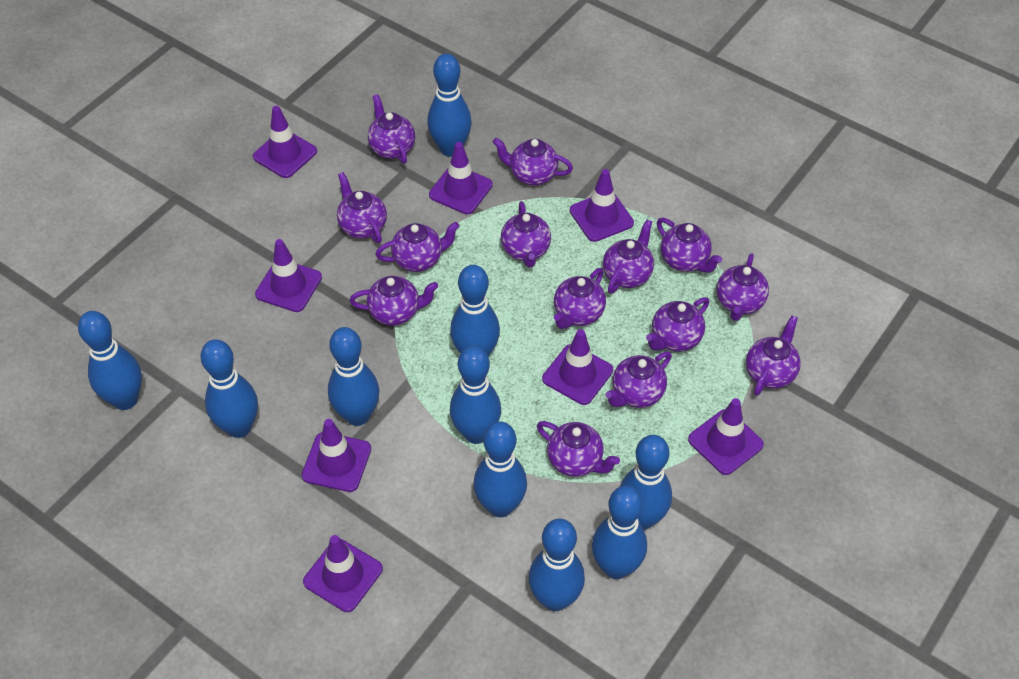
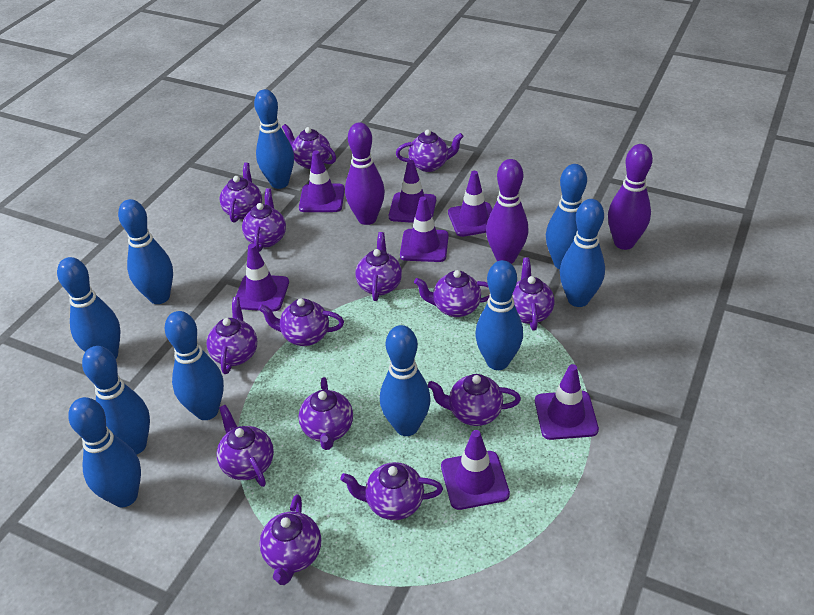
purple bowling pin: 0 -> 3
purple traffic cone: 8 -> 7

